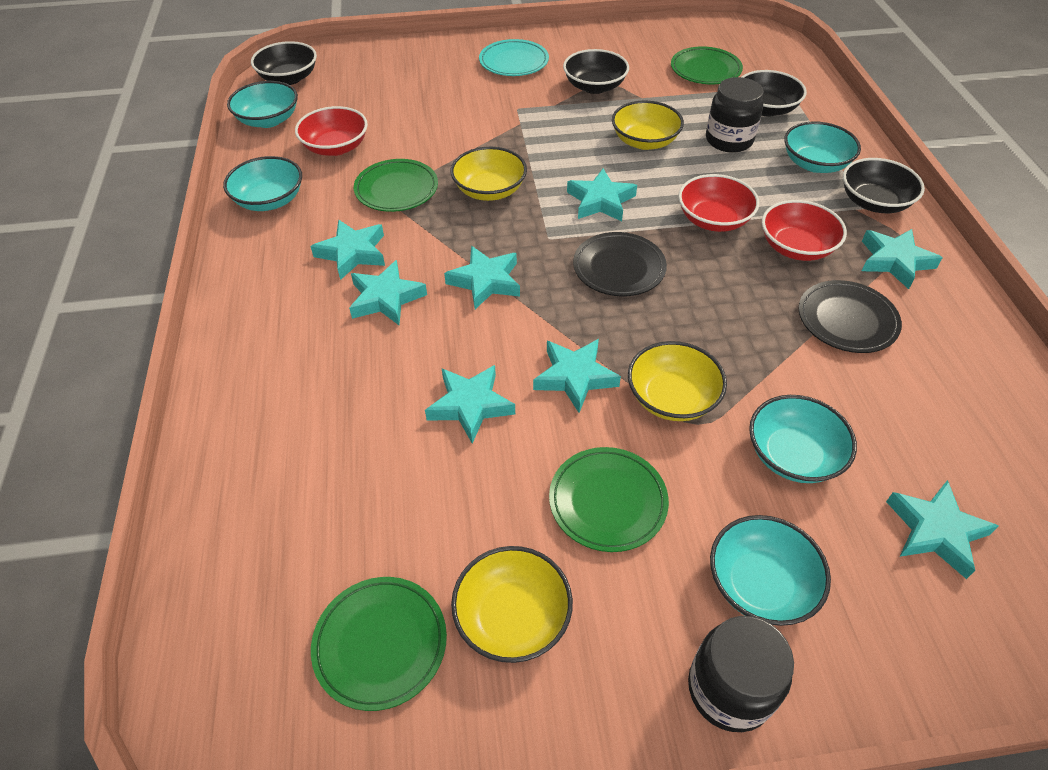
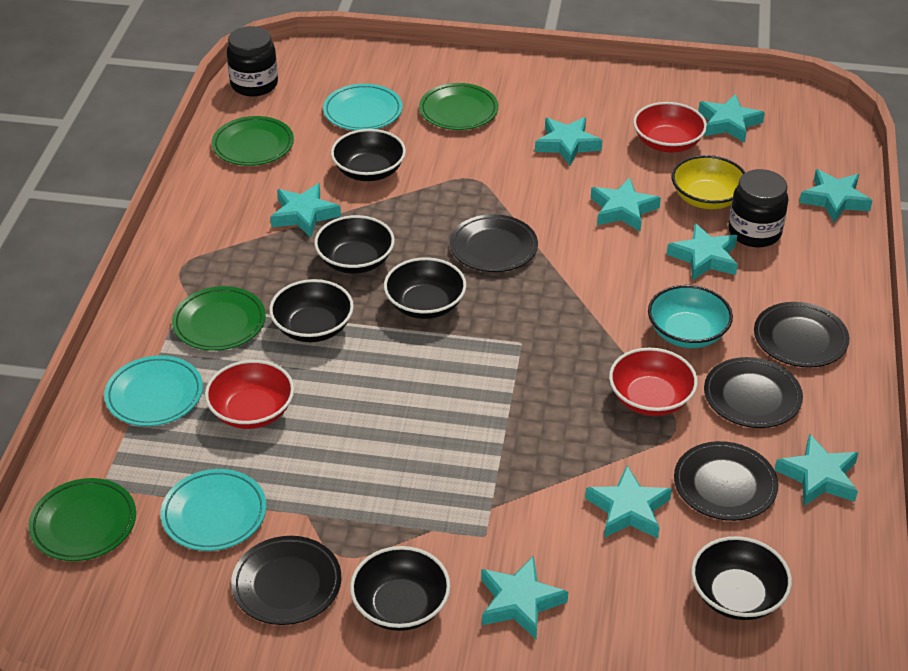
black bowl: 4 -> 6
black plate: 2 -> 5
turquoise bowl: 5 -> 1
turquoise plate: 1 -> 3
turquoise star: 8 -> 9
yellow bowl: 4 -> 1

